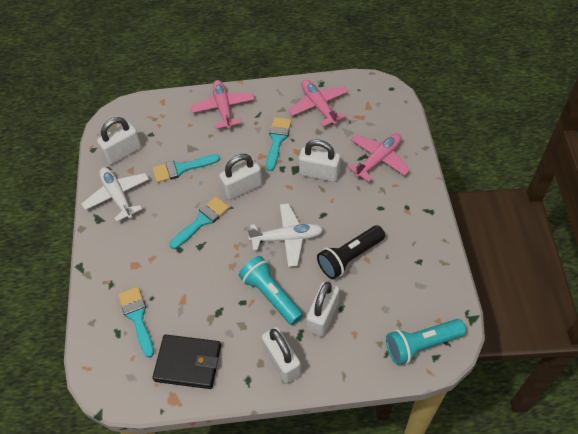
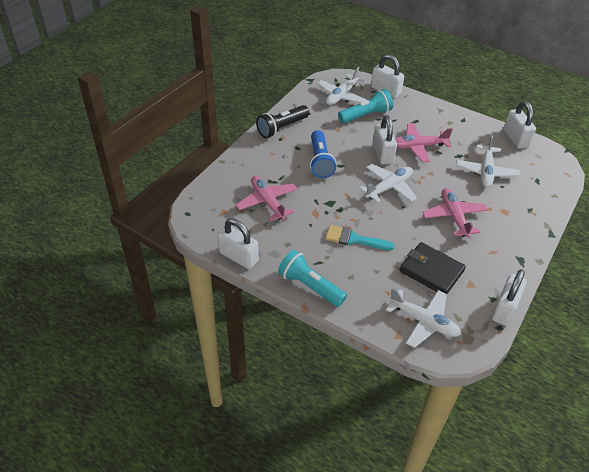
blue flashlight: 0 -> 1
turquoise brush: 4 -> 1
white plane: 2 -> 4

